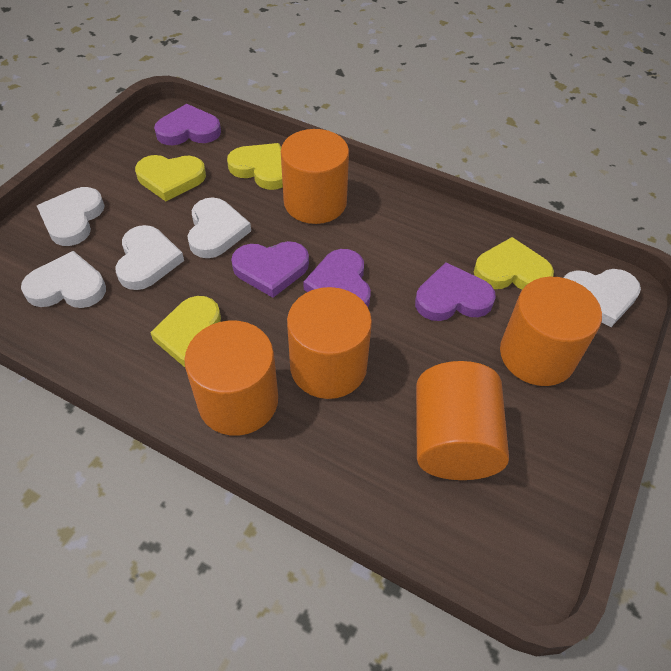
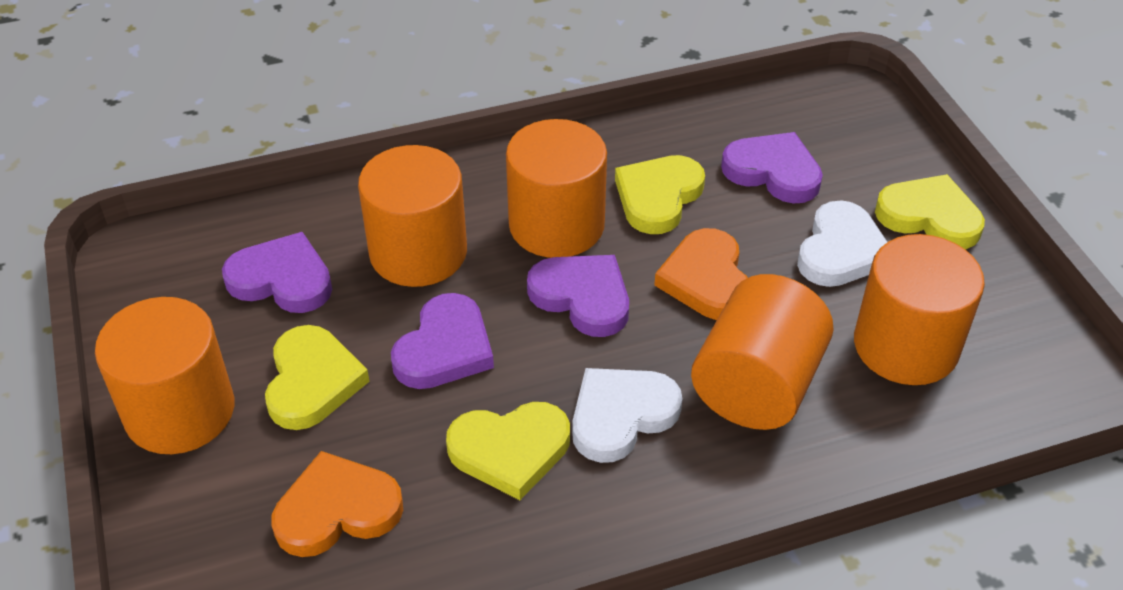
orange heart: 0 -> 2
white heart: 5 -> 2

